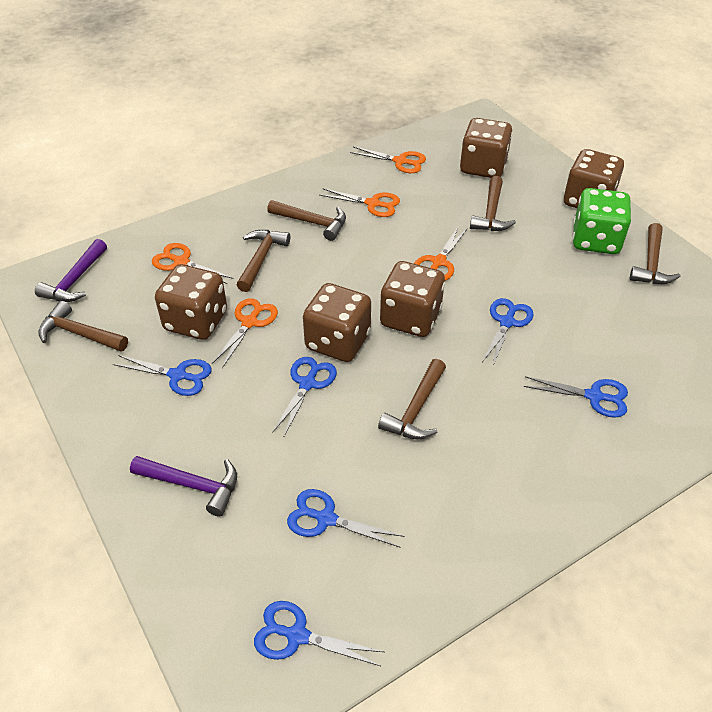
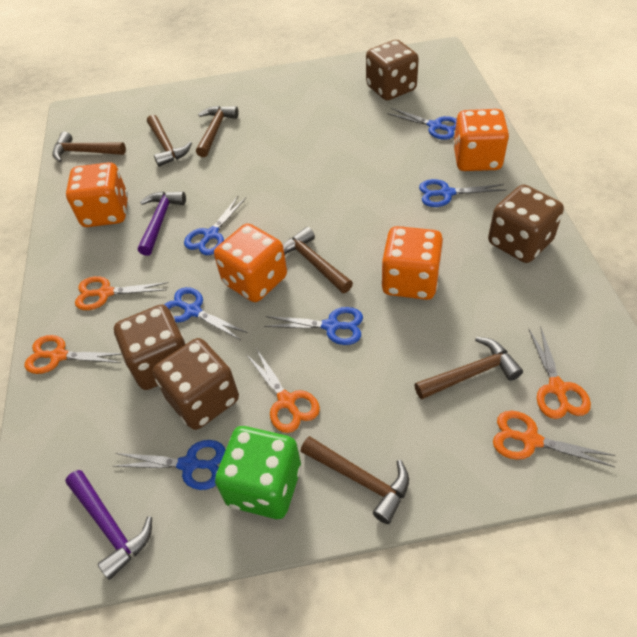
brown dice: 5 -> 4
orange dice: 0 -> 4

